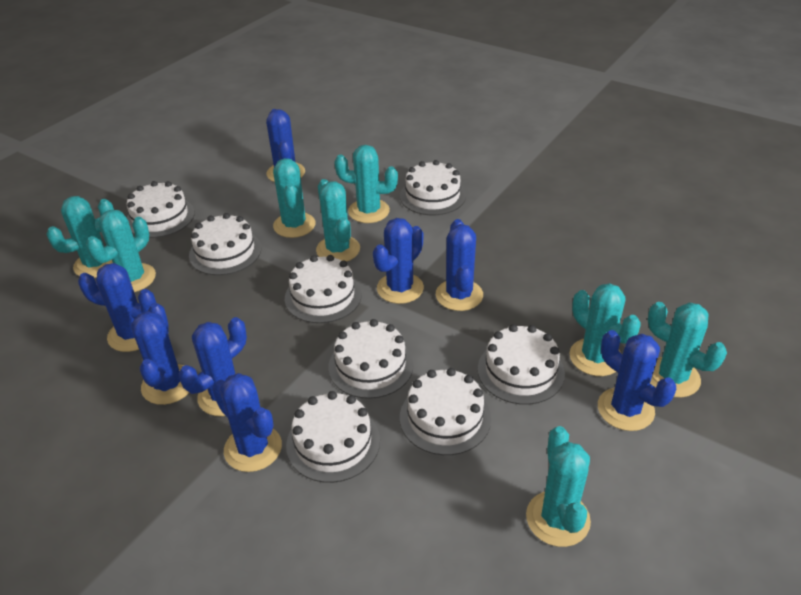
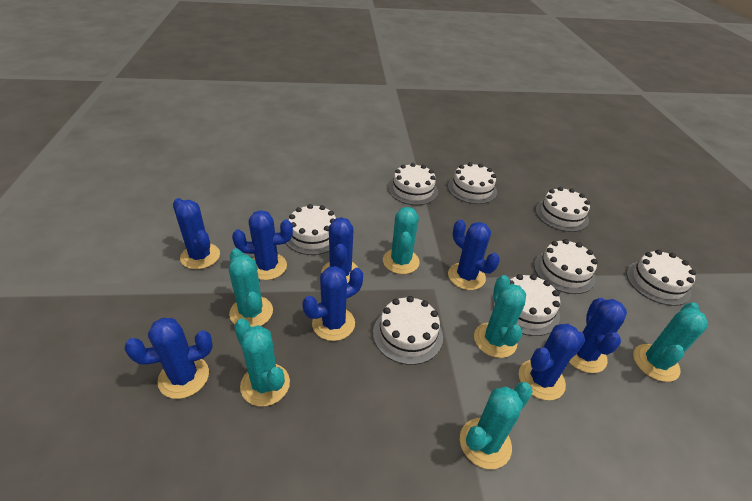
turquoise cactus: 8 -> 6

